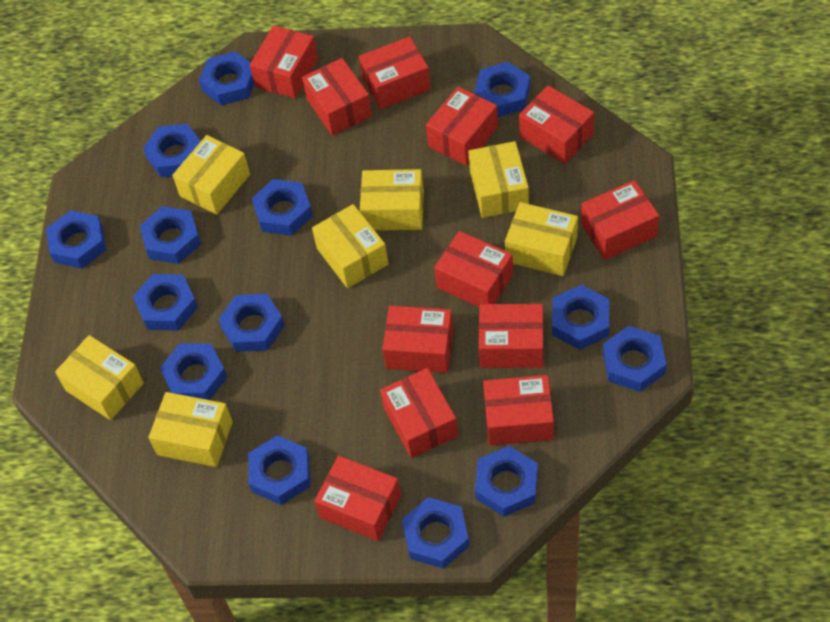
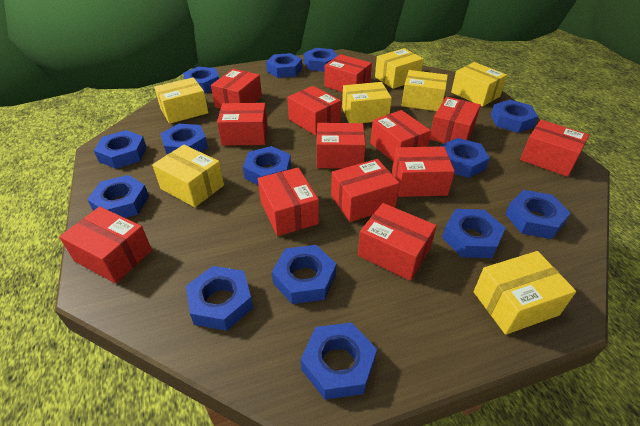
red box: 12 -> 13

